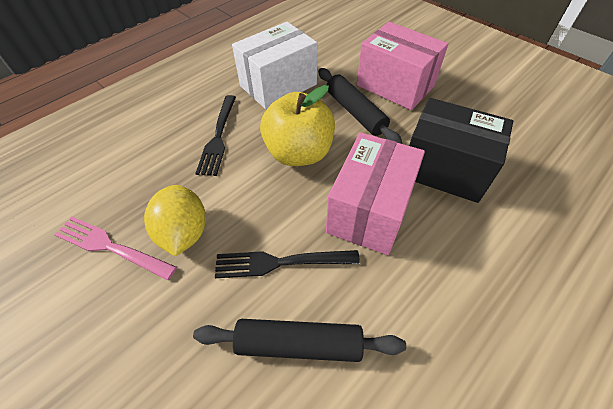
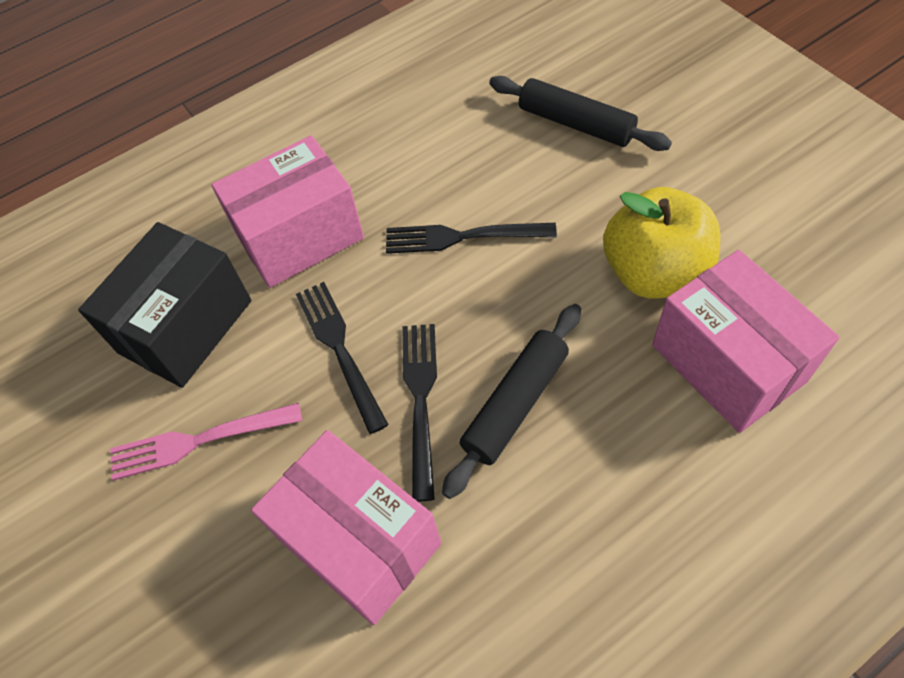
black fork: 2 -> 3
pink box: 2 -> 3
white box: 1 -> 0
yellow lemon: 1 -> 0

